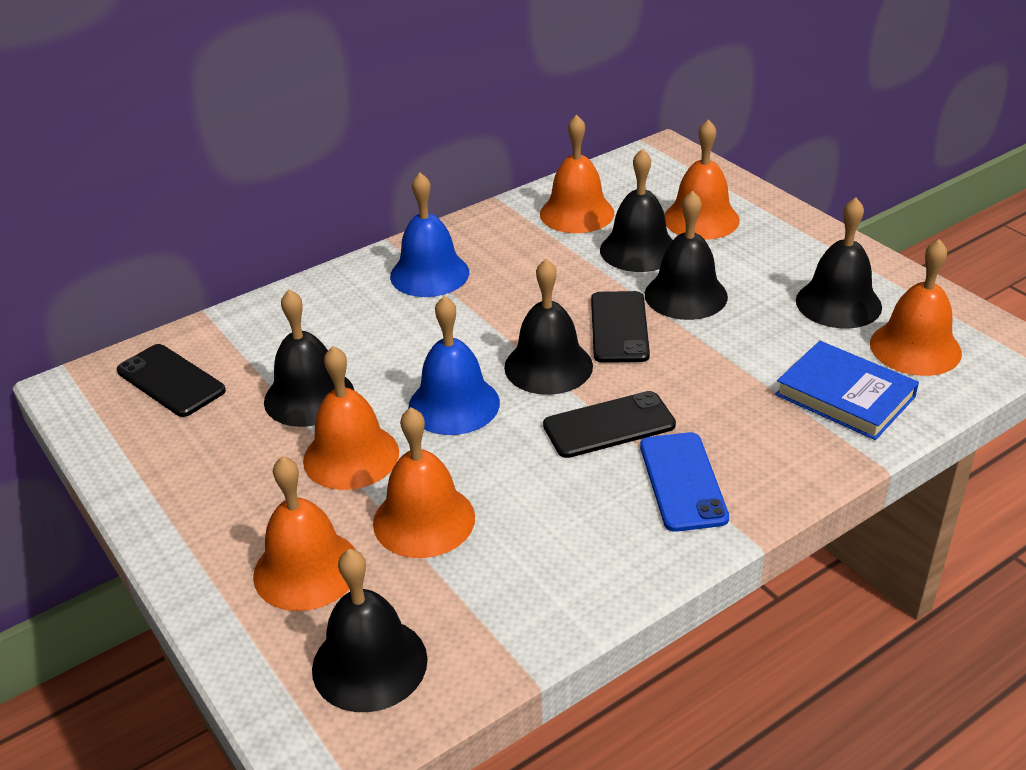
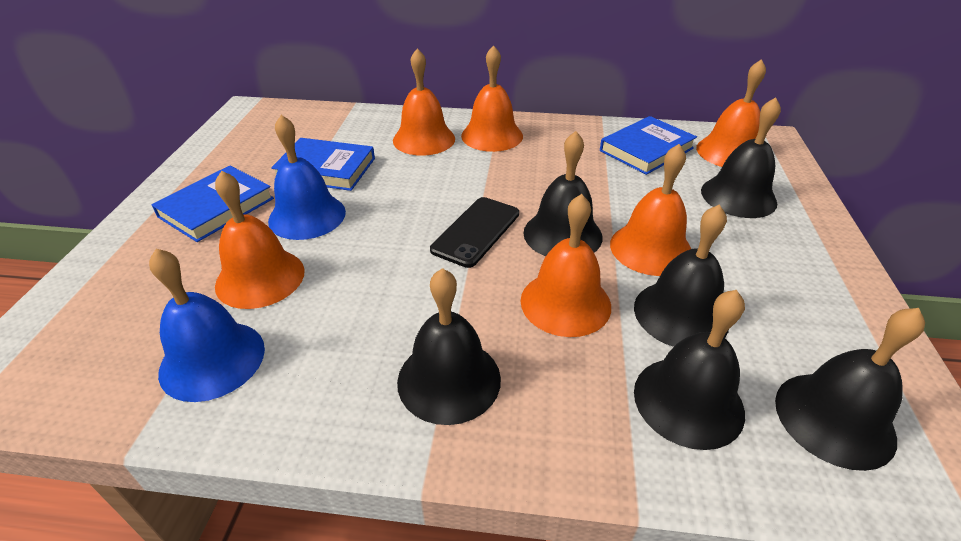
black phone: 3 -> 1
blue book: 1 -> 3
blue phone: 1 -> 0

